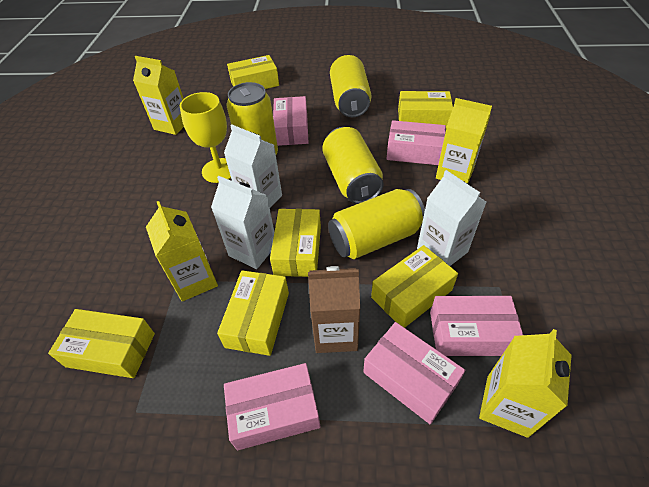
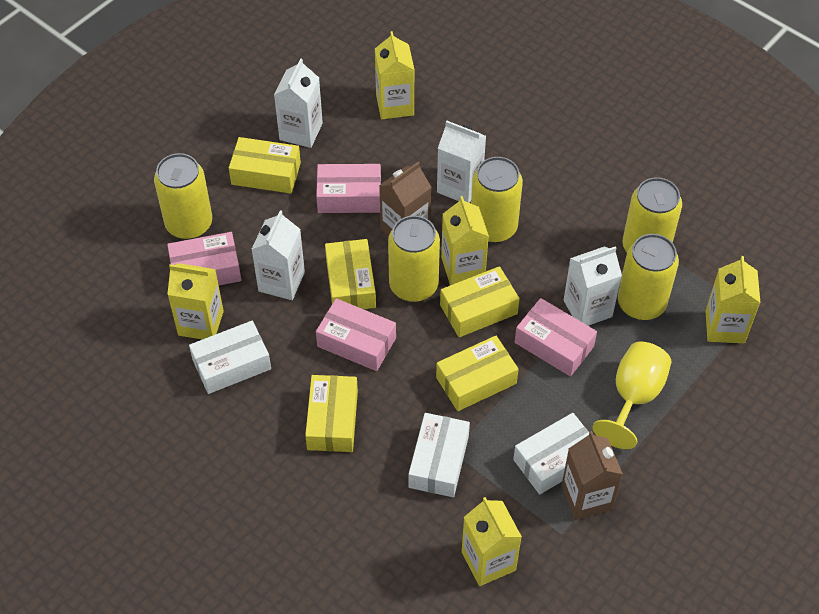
brown carton: 1 -> 2
pink box: 5 -> 4
white box: 0 -> 3
white carton: 3 -> 4
yellow box: 6 -> 5
yellow can: 4 -> 5
yellow carton: 4 -> 5

